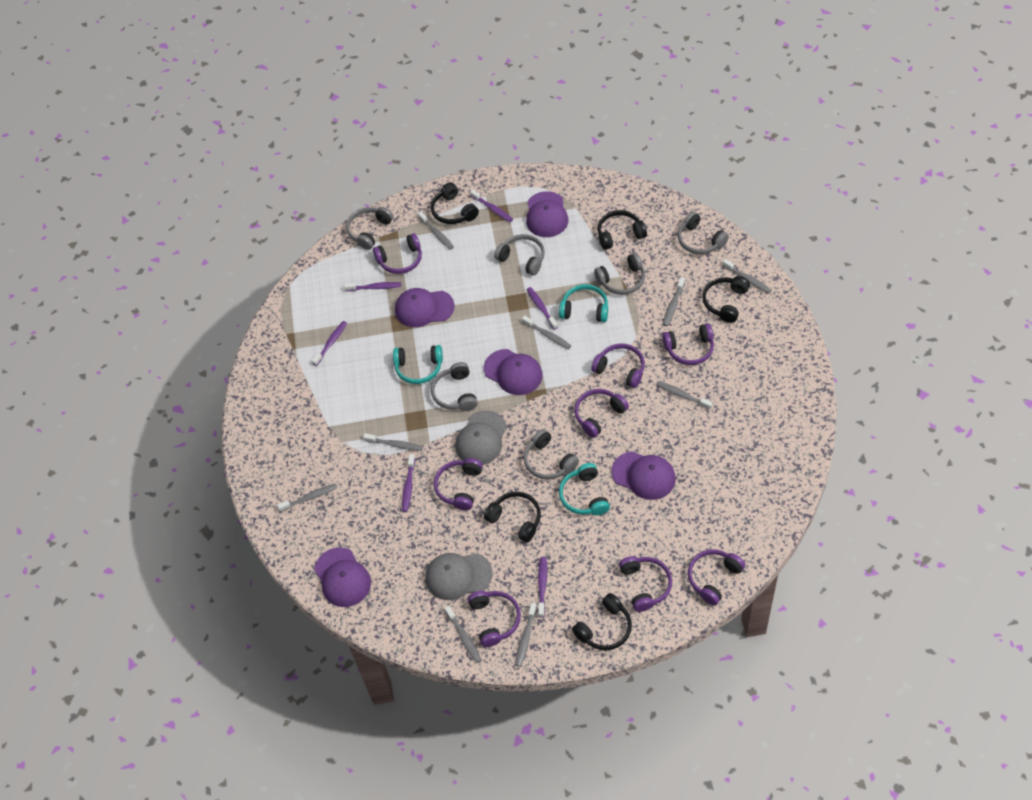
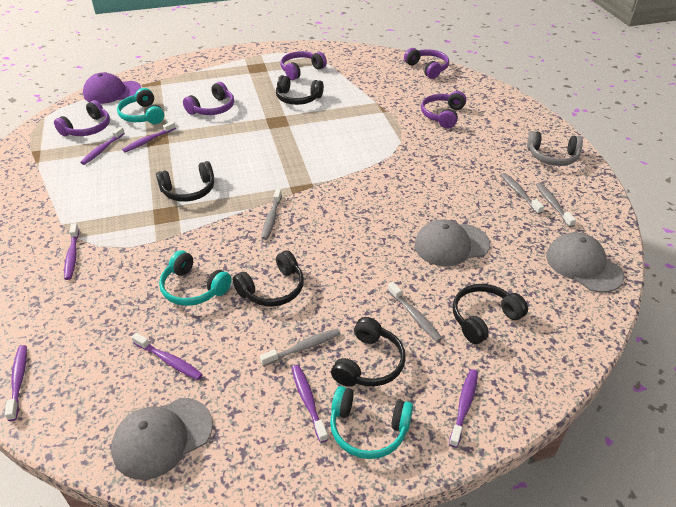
grey cap: 2 -> 3
grey headphones: 6 -> 1
grey toothbrush: 9 -> 5
purple cap: 5 -> 1
purple headphones: 8 -> 5
purple toothbrush: 6 -> 7

